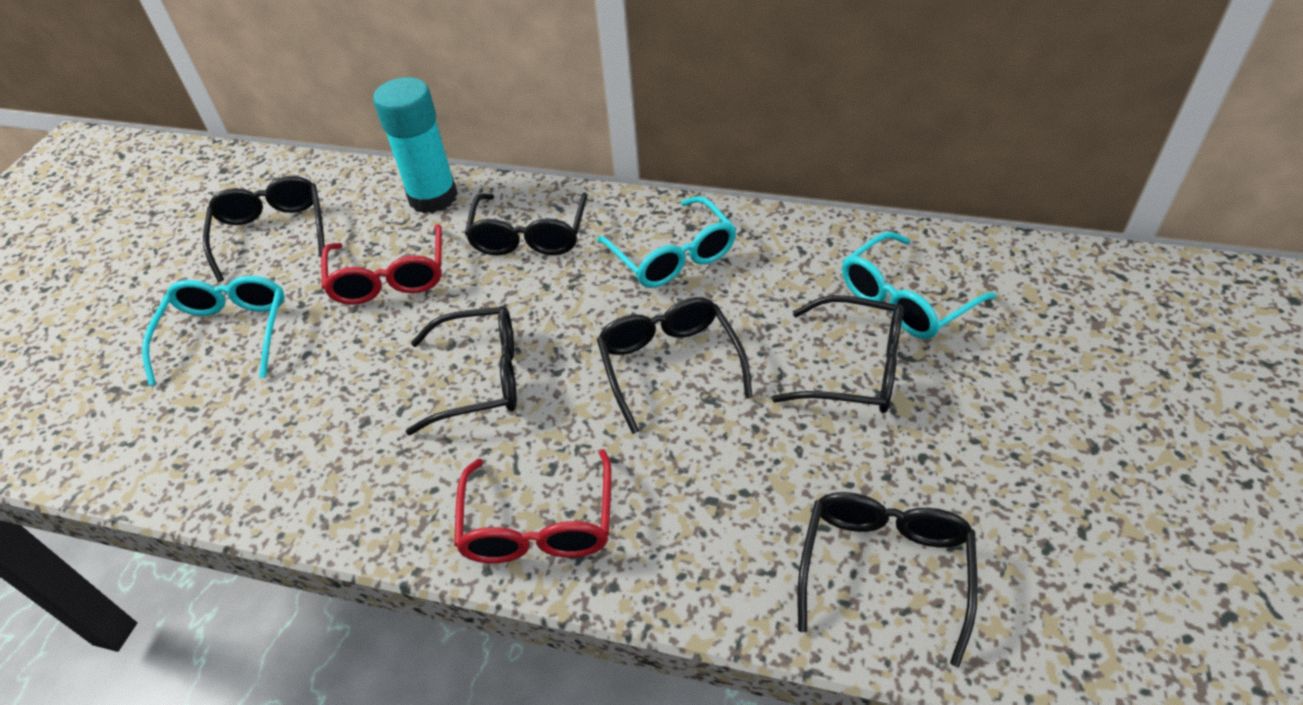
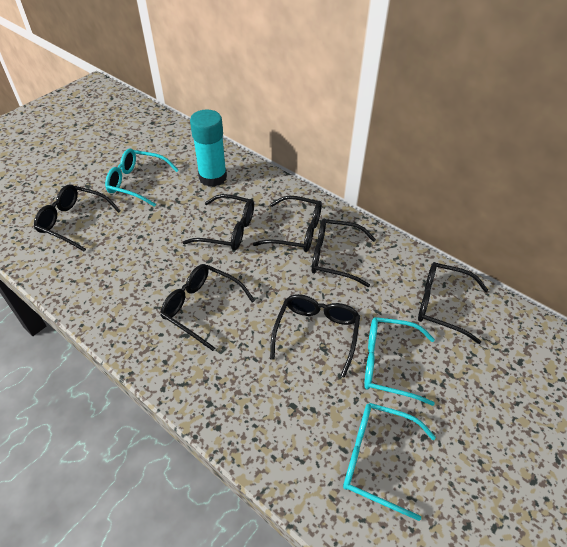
black glasses: 6 -> 7
red glasses: 2 -> 0

